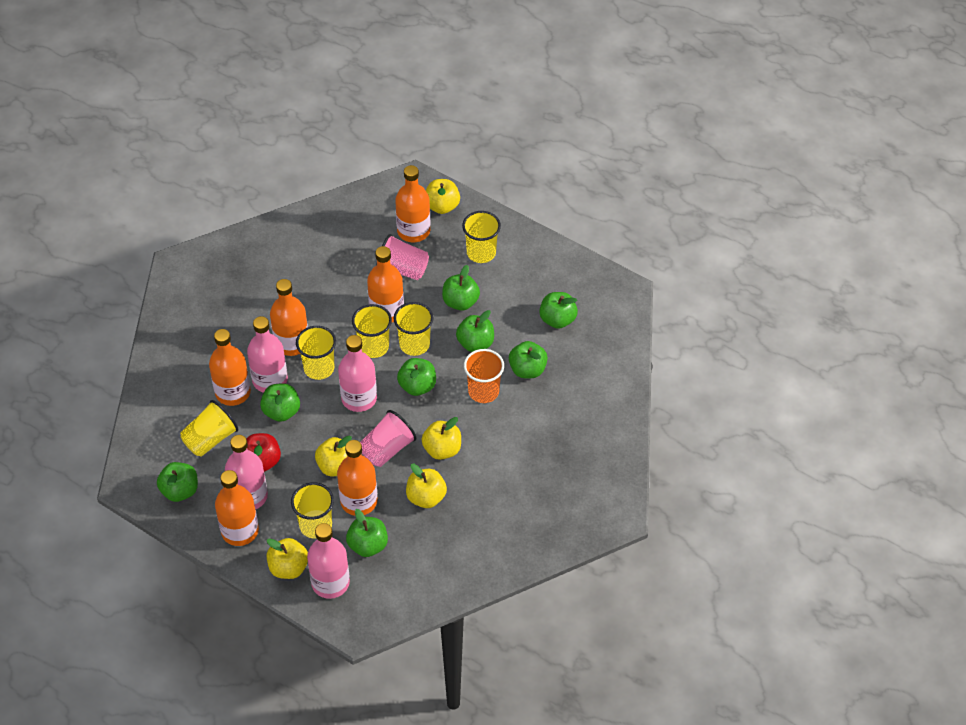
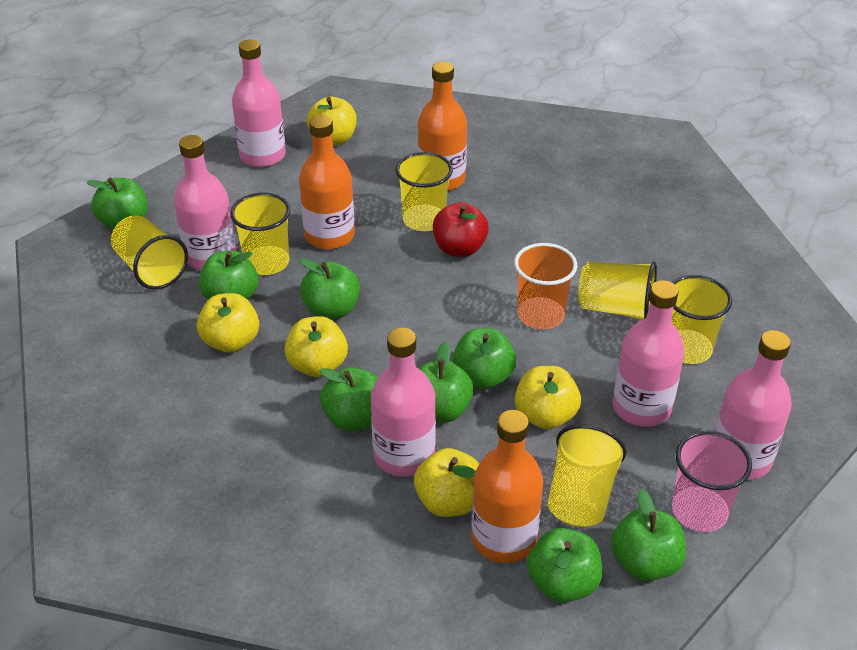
orange bottle: 6 -> 3
pink bottle: 4 -> 5
pink cup: 2 -> 1

